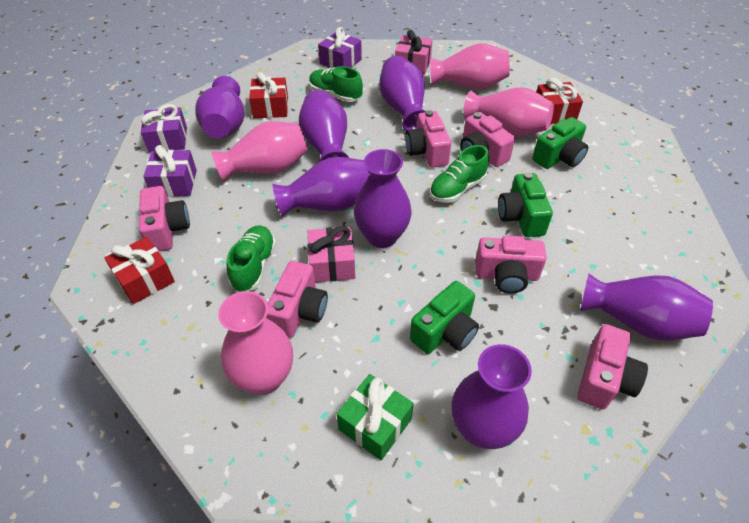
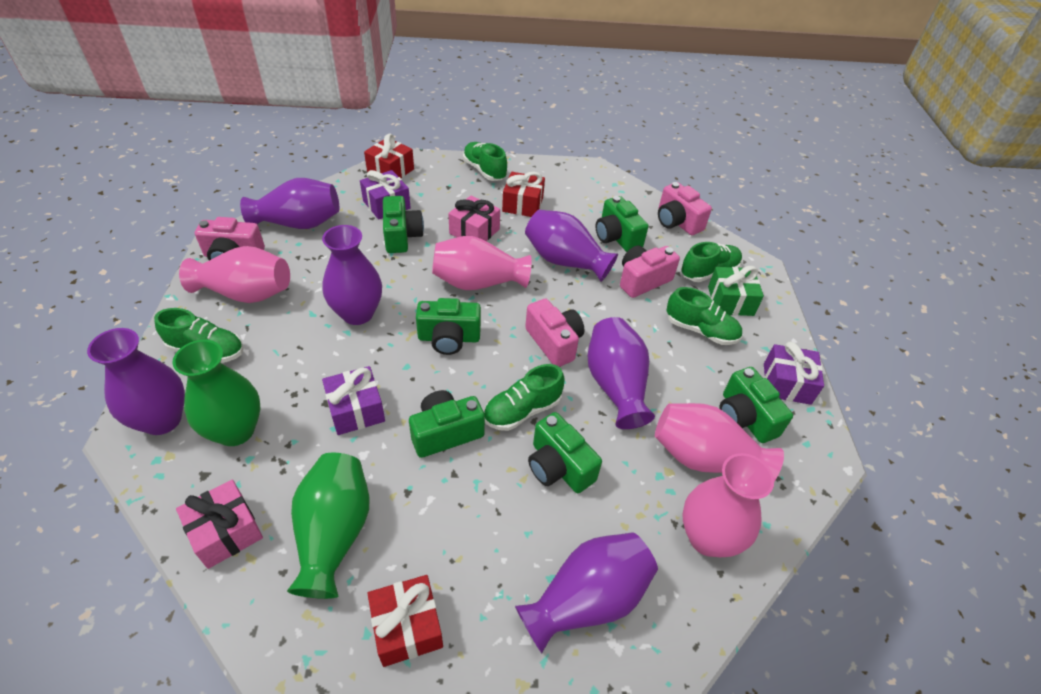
green camera: 3 -> 6
green shoe: 3 -> 5
green vase: 0 -> 2
pink camera: 6 -> 4
purple vase: 7 -> 6

